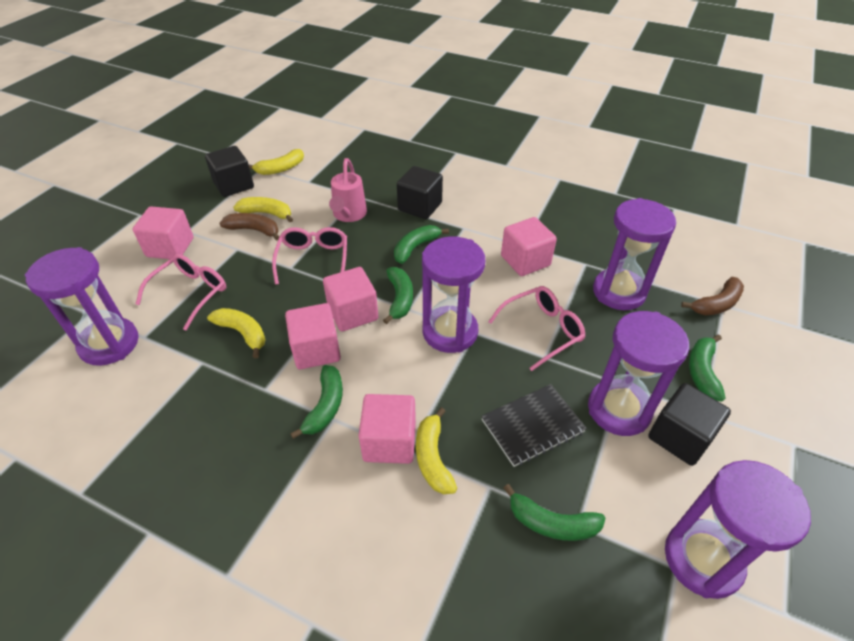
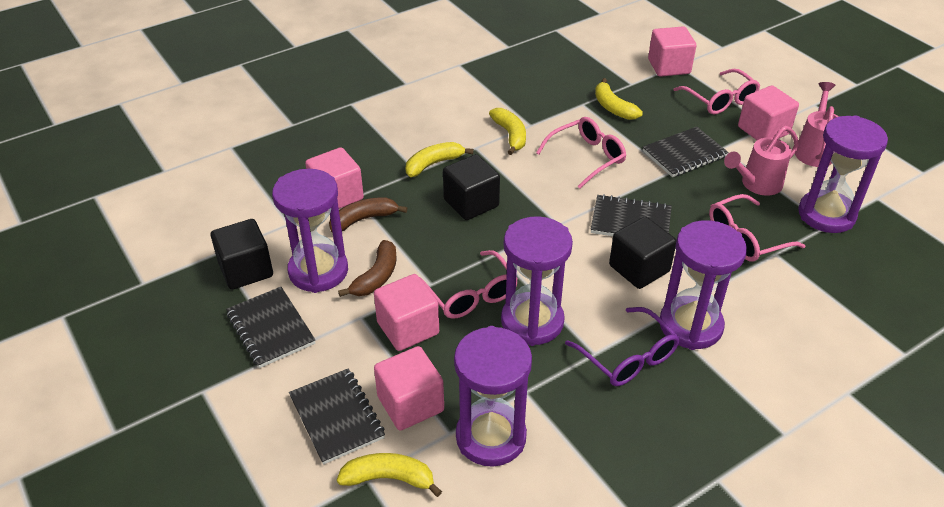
black notebook: 1 -> 4
green banana: 5 -> 0
pink glasses: 3 -> 4
pink watering can: 1 -> 2
purple glasses: 0 -> 1

